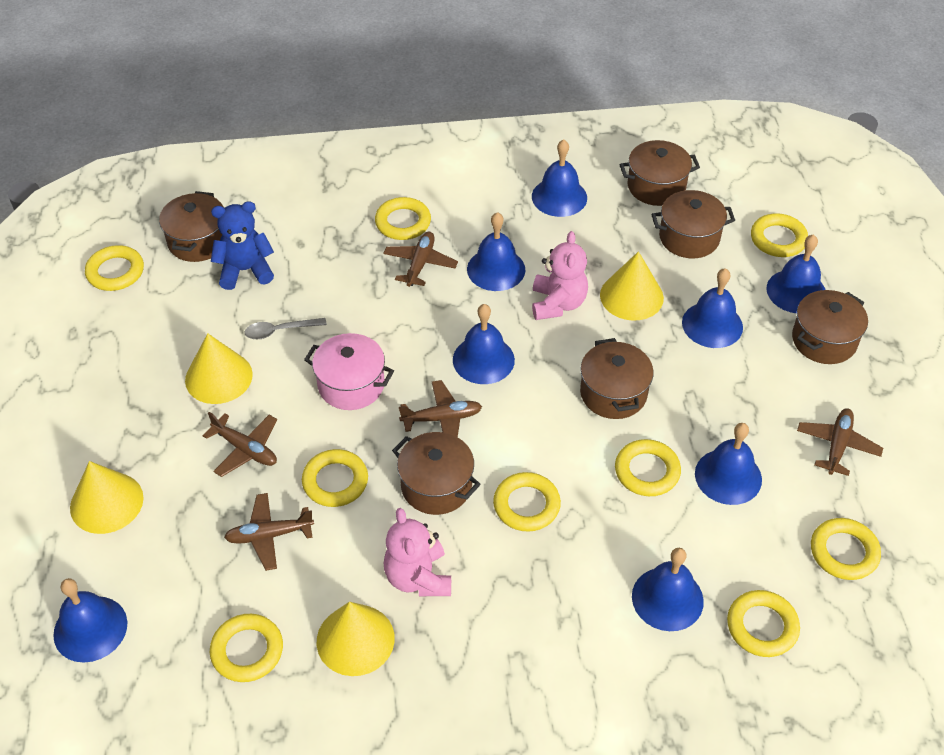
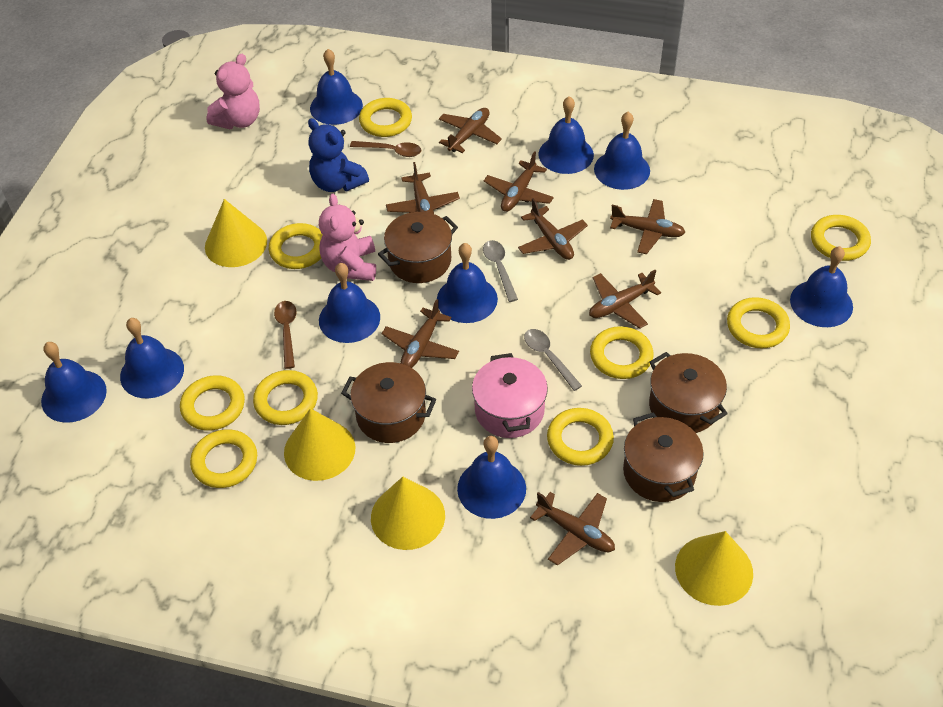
blue bell: 8 -> 9
brown plane: 5 -> 8
brown pot: 6 -> 4
brown spoon: 0 -> 2
grey spoon: 1 -> 2

